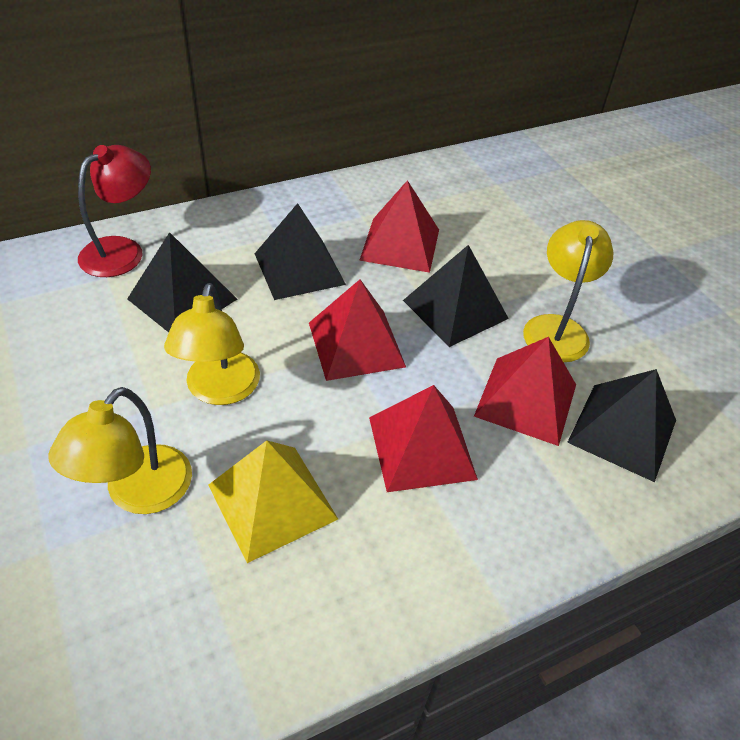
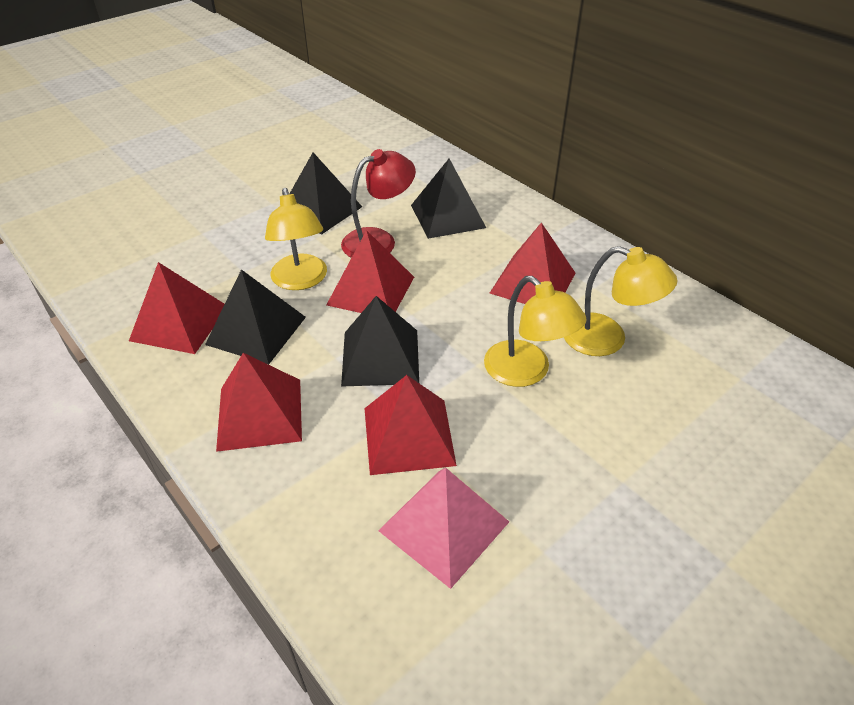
pink pyramid: 0 -> 1
red pyramid: 4 -> 5
yellow pyramid: 1 -> 0

